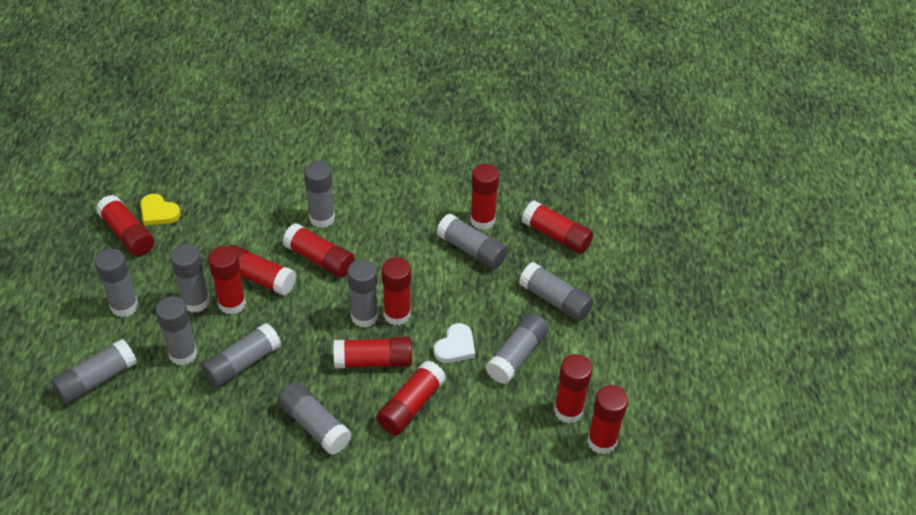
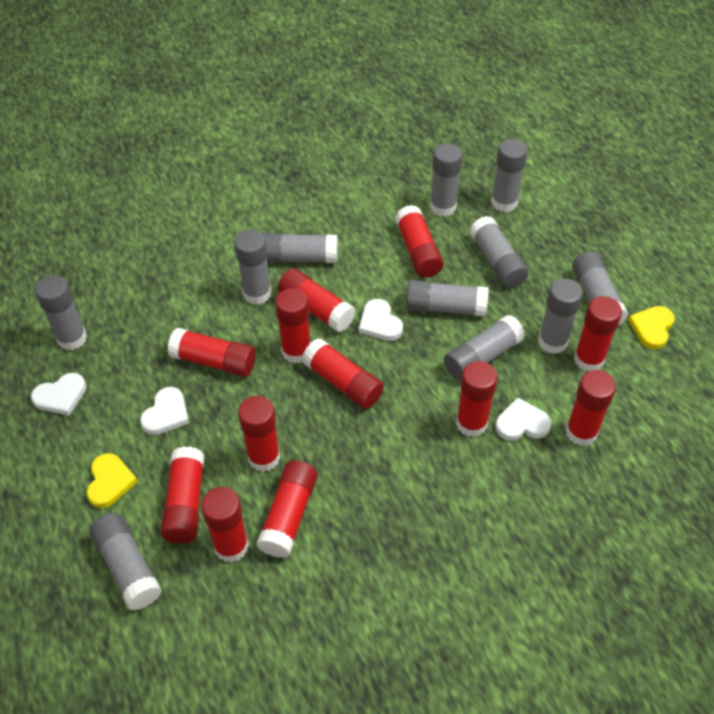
red glue stick: 11 -> 12
white heart: 1 -> 4
yellow heart: 1 -> 2

